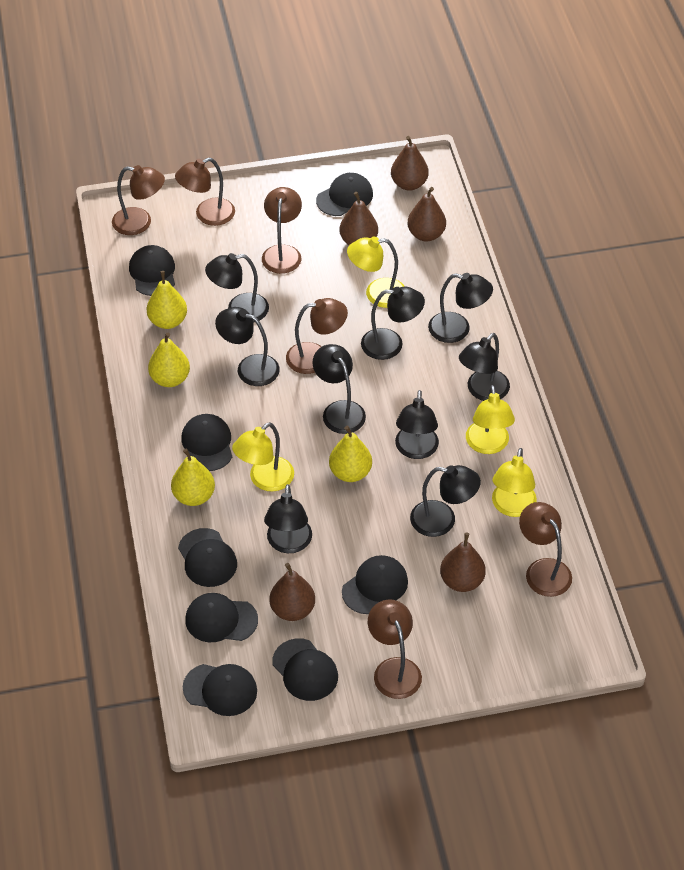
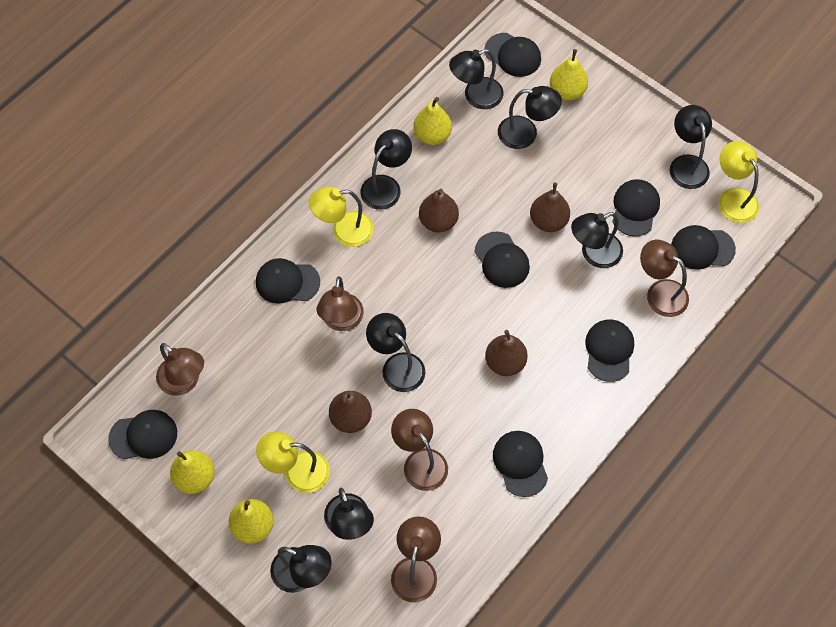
black lamp: 9 -> 8
brown lamp: 6 -> 5
brown pear: 5 -> 4
yellow lamp: 4 -> 3

